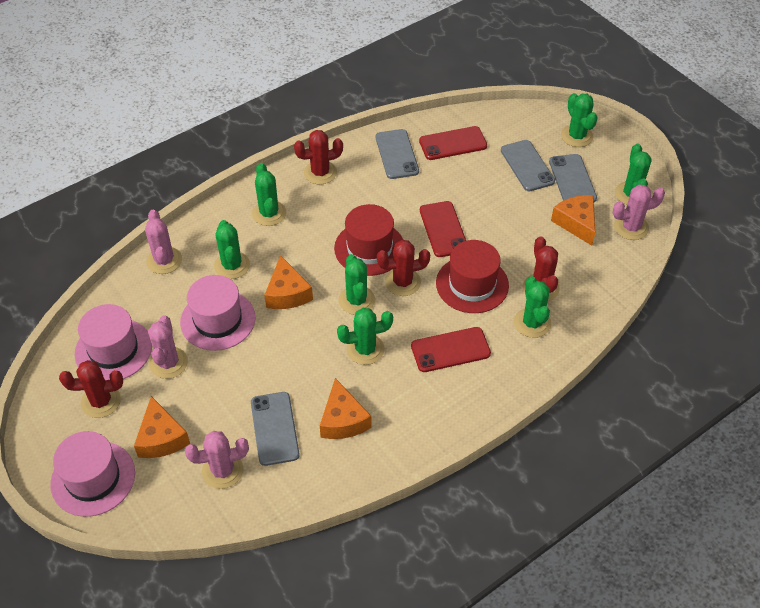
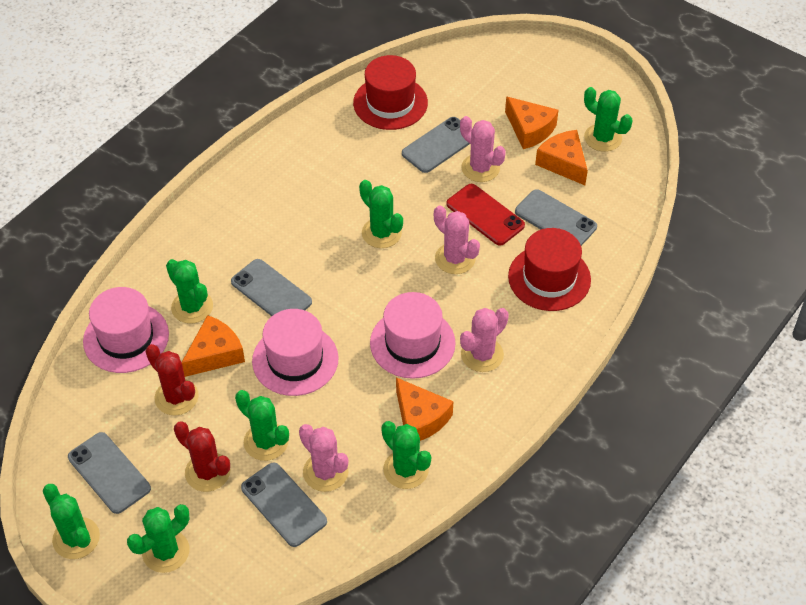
grey phone: 4 -> 5
red cactus: 4 -> 2
red phone: 3 -> 1

